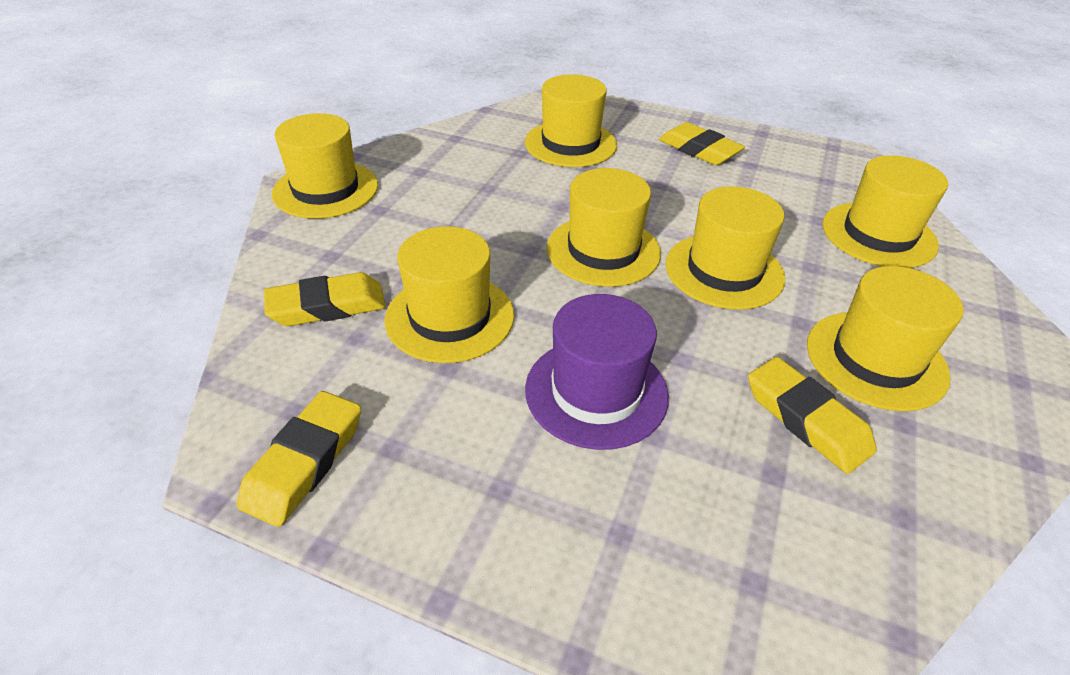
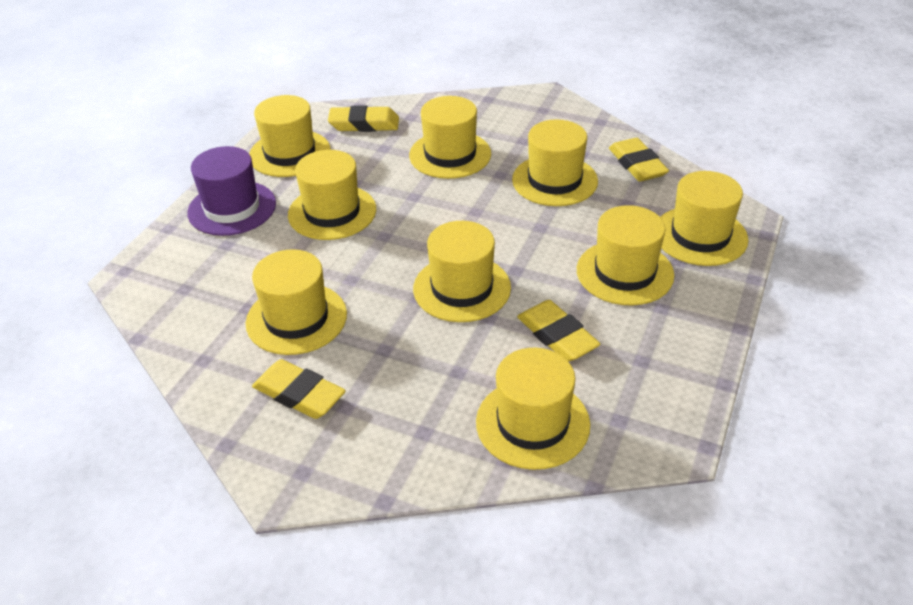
yellow hat: 7 -> 9

